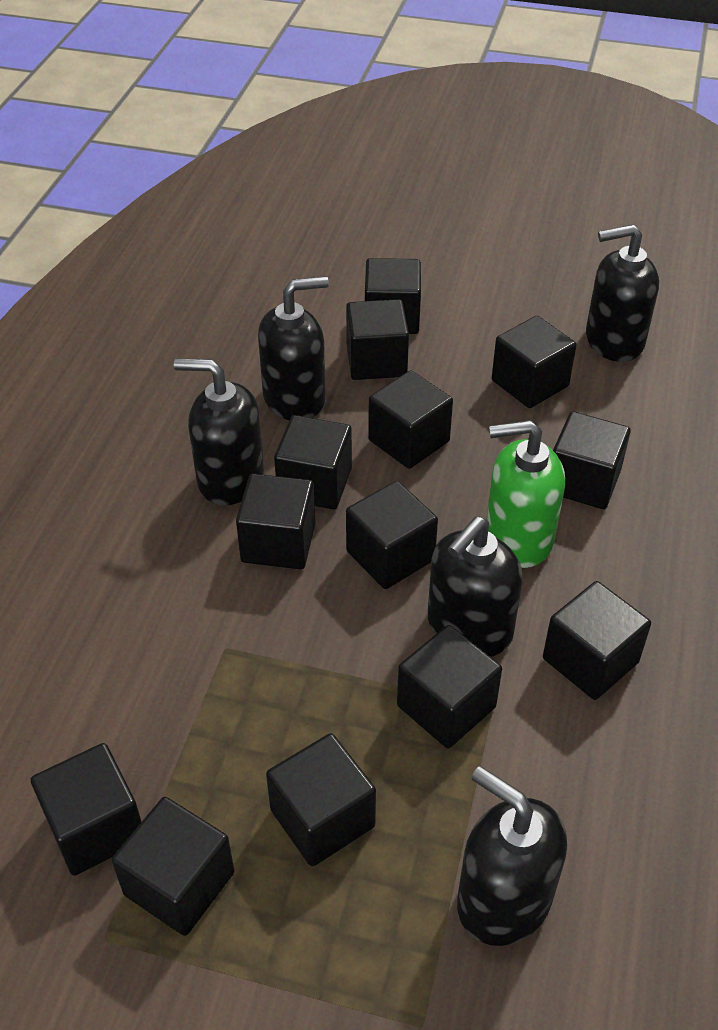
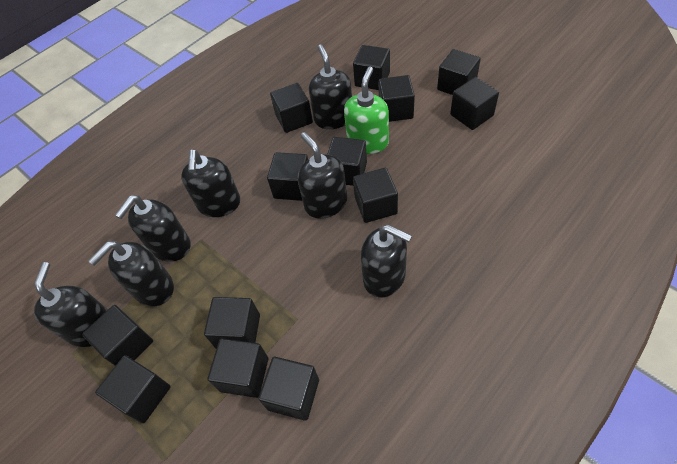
black soap dispenser: 5 -> 7

